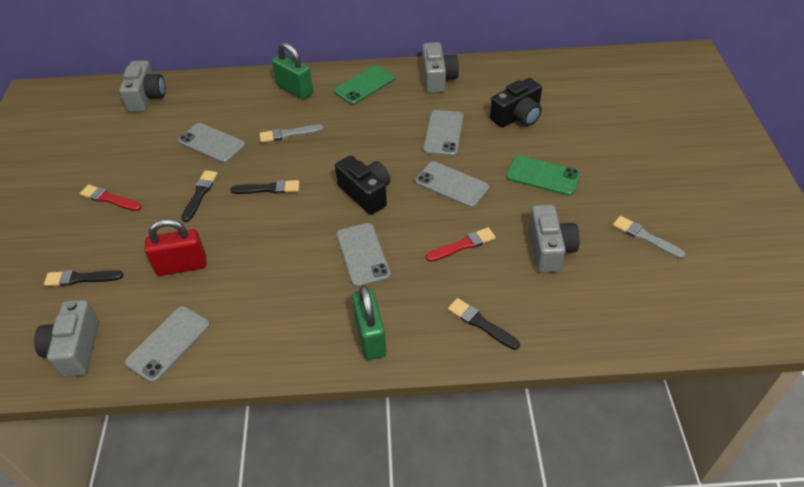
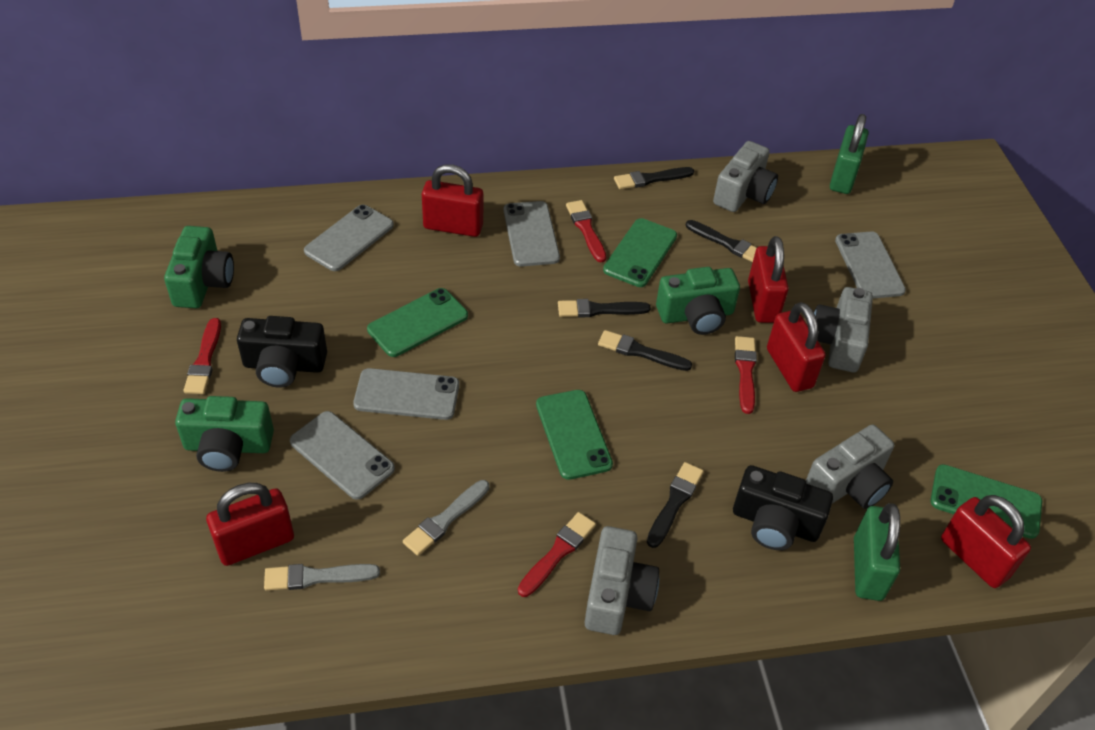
black brush: 4 -> 5
green camera: 0 -> 3
green phone: 2 -> 4
red brush: 2 -> 4
red padlock: 1 -> 5

